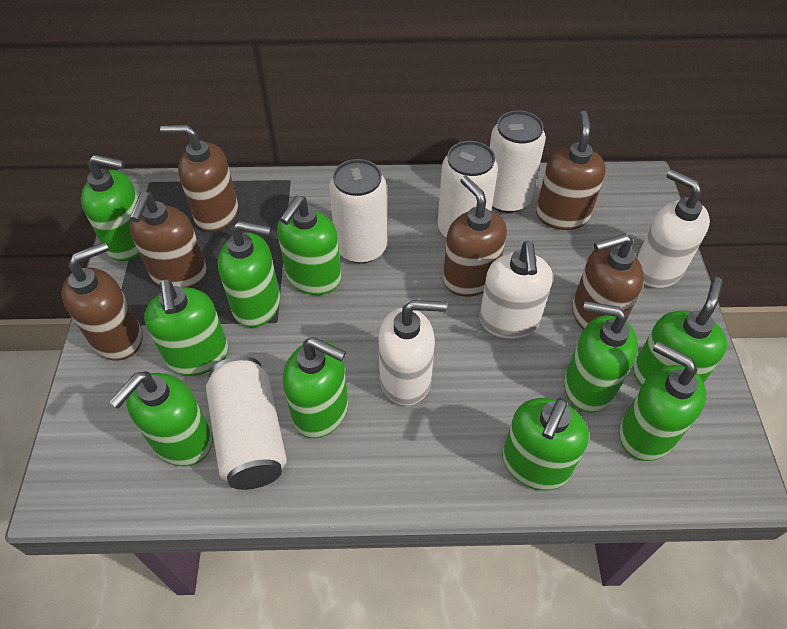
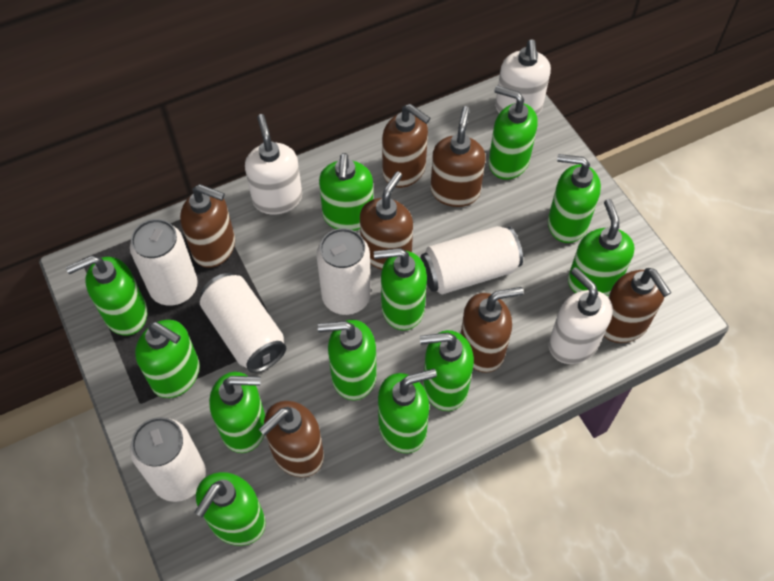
brown soap dispenser: 6 -> 7
green soap dispenser: 10 -> 12
white can: 4 -> 5

